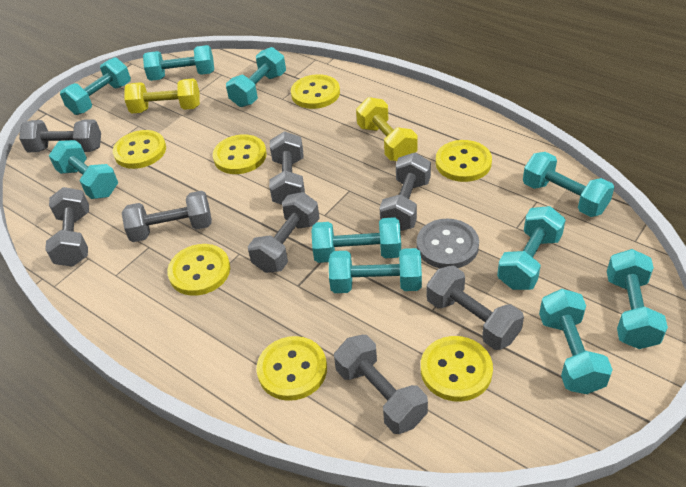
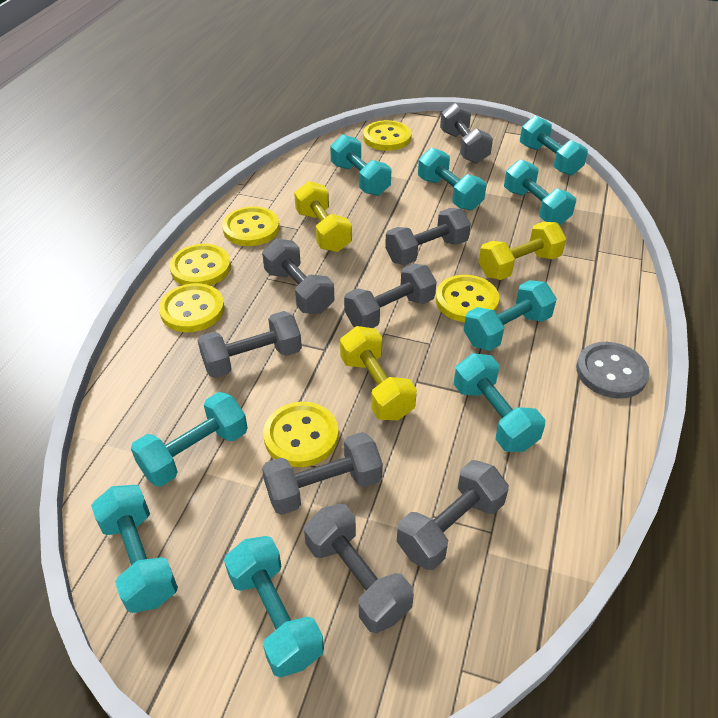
turquoise dumbbell: 10 -> 9
yellow button: 7 -> 6
yellow dumbbell: 2 -> 3

